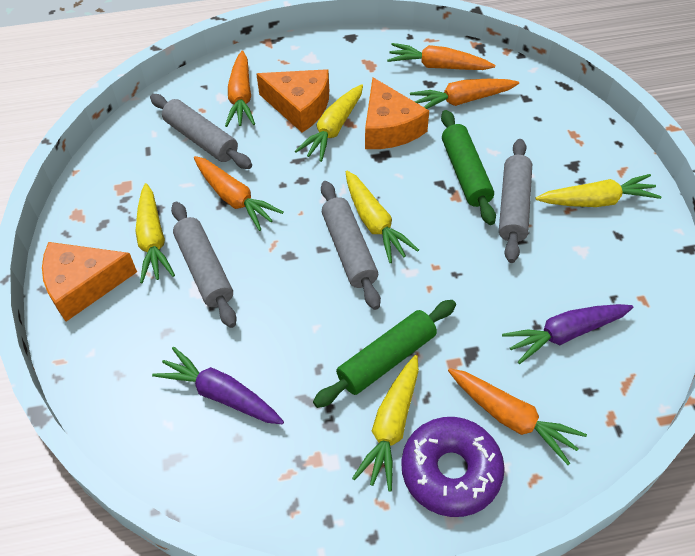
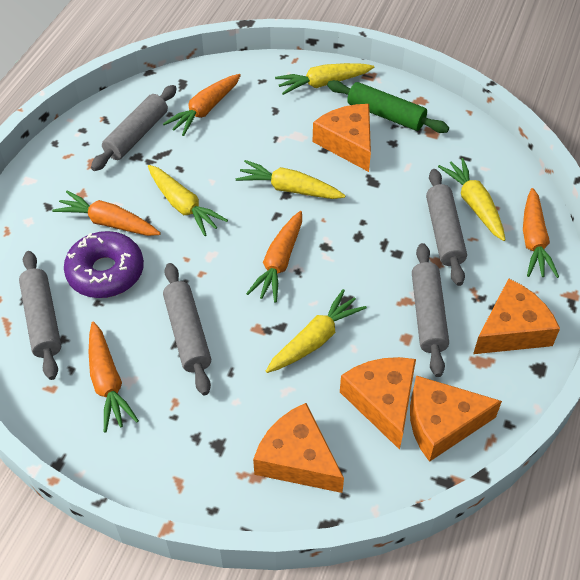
green rolling pin: 2 -> 1
grey rolling pin: 4 -> 5
orange cheese: 3 -> 5
purple carrot: 2 -> 0

